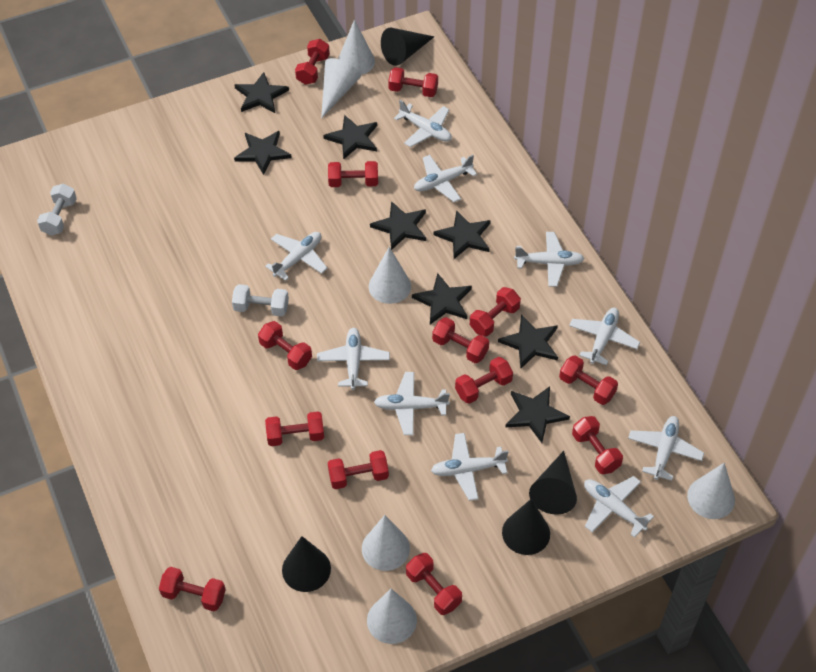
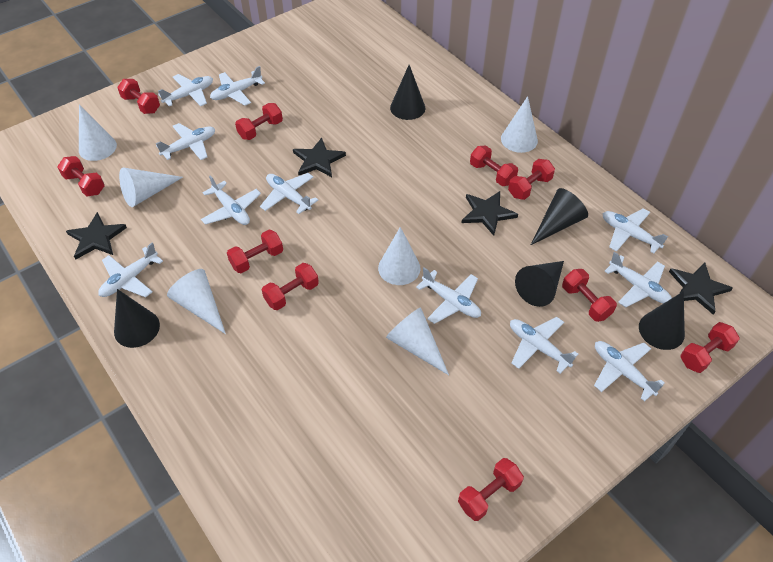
black cone: 4 -> 5
black star: 8 -> 4
red dumbbell: 13 -> 10
white dumbbell: 2 -> 0
white plane: 10 -> 11

